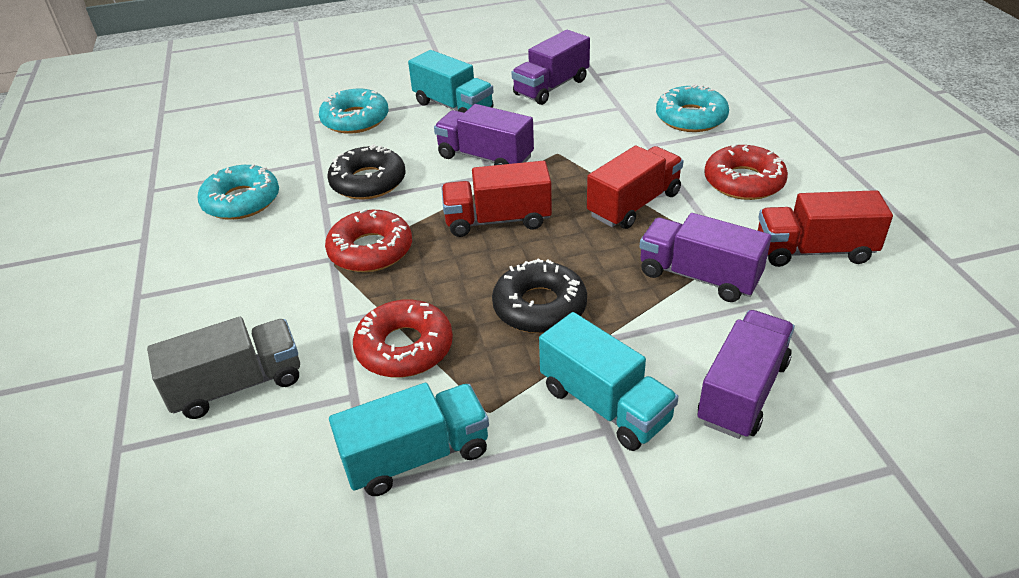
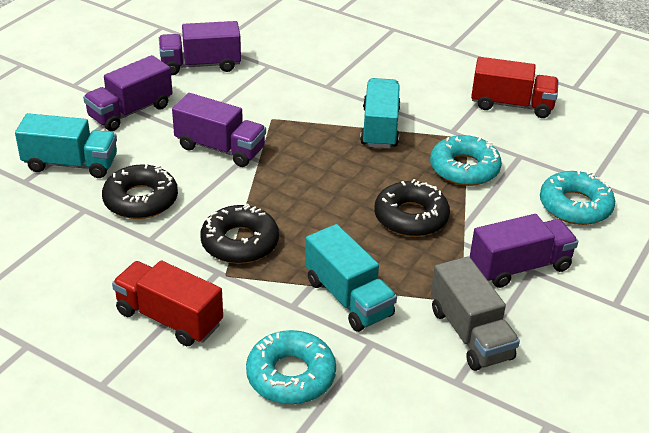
black donut: 2 -> 3
red donut: 3 -> 0
red truck: 3 -> 2

